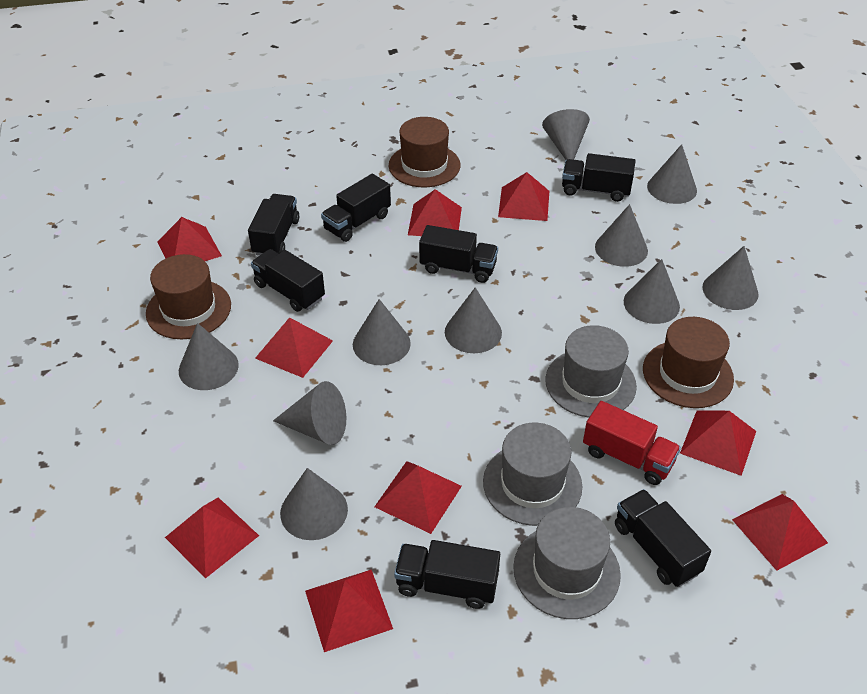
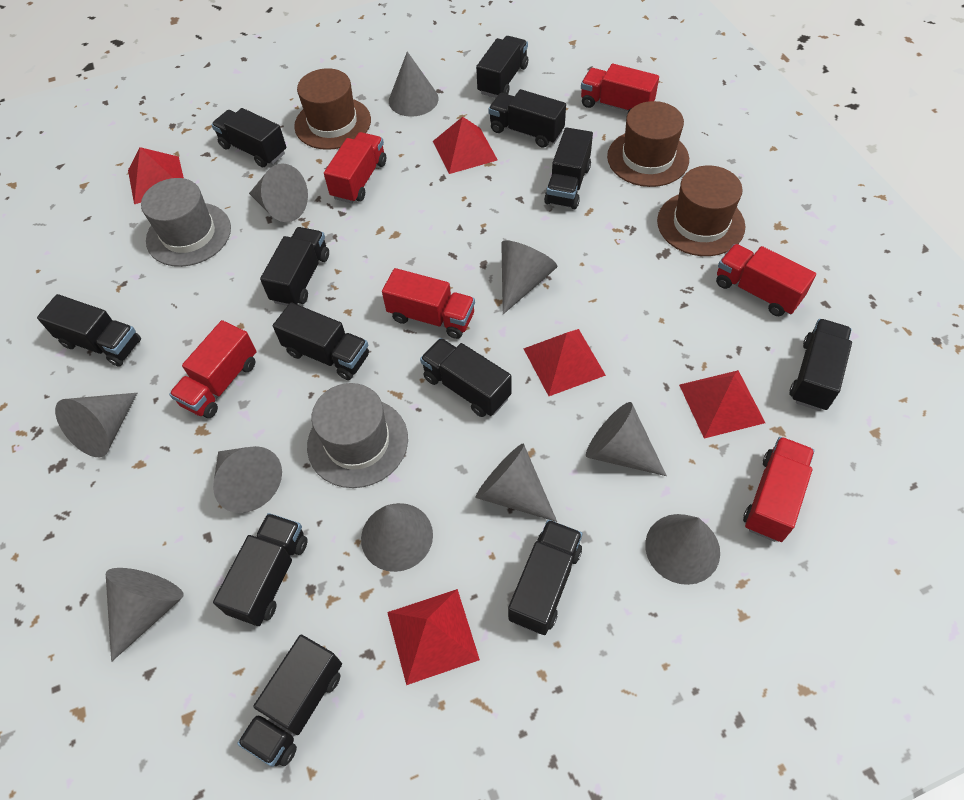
black truck: 7 -> 12
grey hat: 3 -> 2
red pyramid: 9 -> 5
red truck: 1 -> 6

